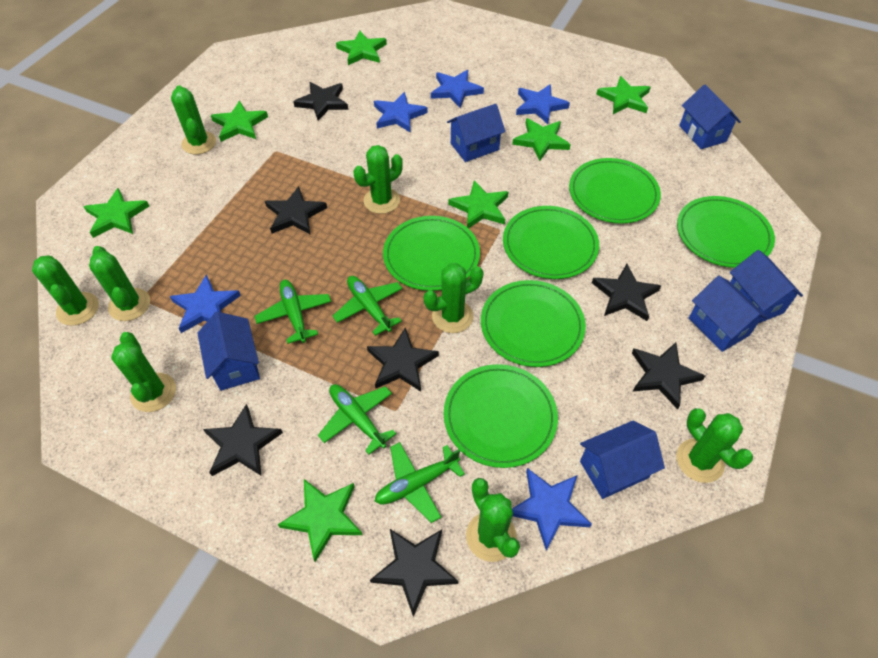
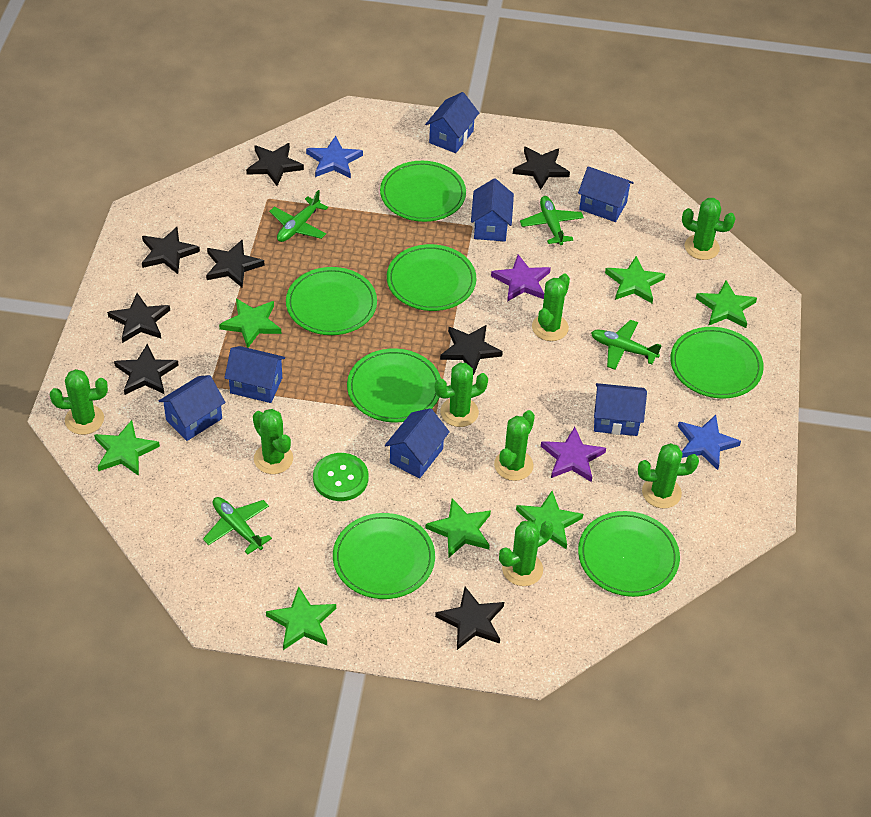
black star: 7 -> 8
blue house: 6 -> 7
blue star: 5 -> 2
green button: 0 -> 1
green plate: 6 -> 7
purple star: 0 -> 2

